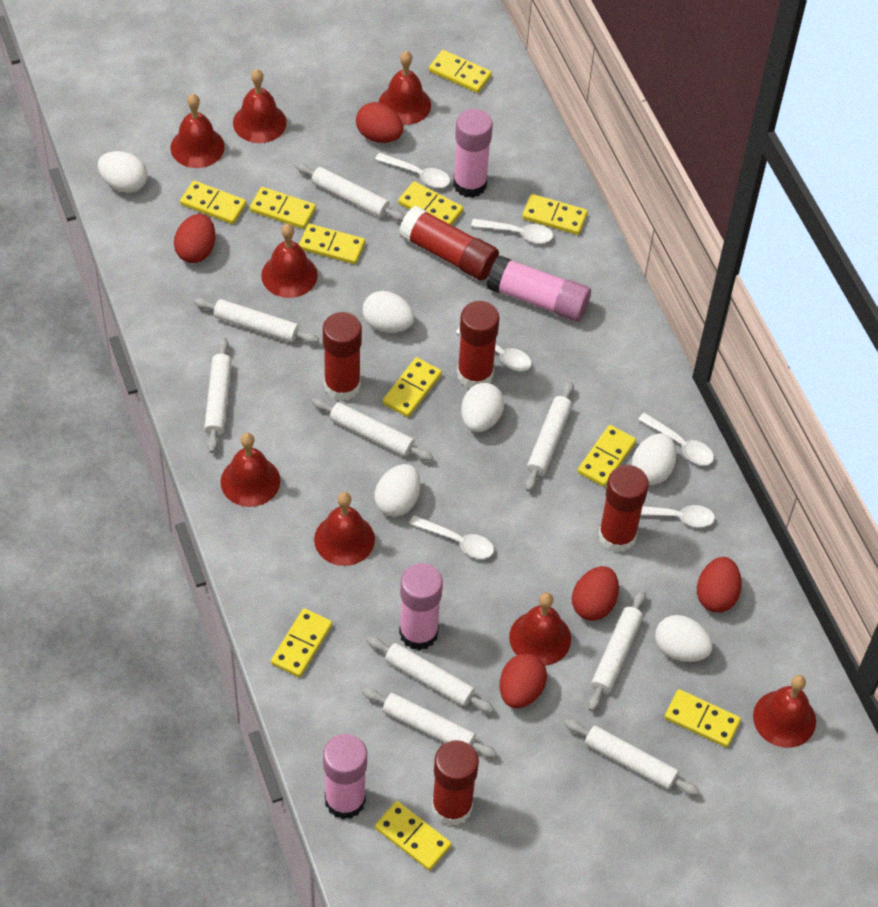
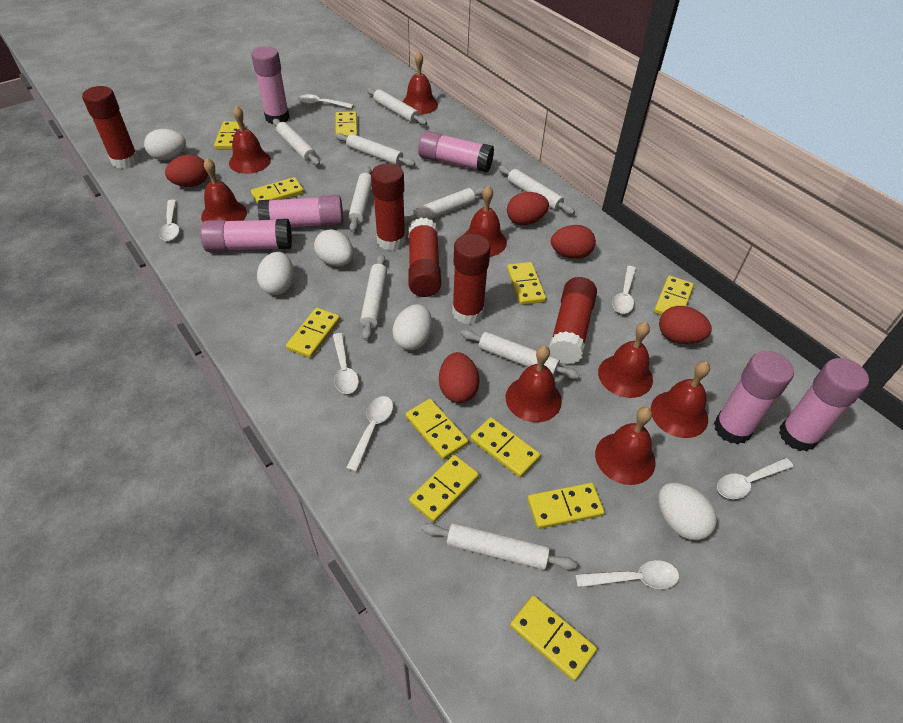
pink glue stick: 4 -> 6
white egg: 6 -> 5
white spoon: 6 -> 7

